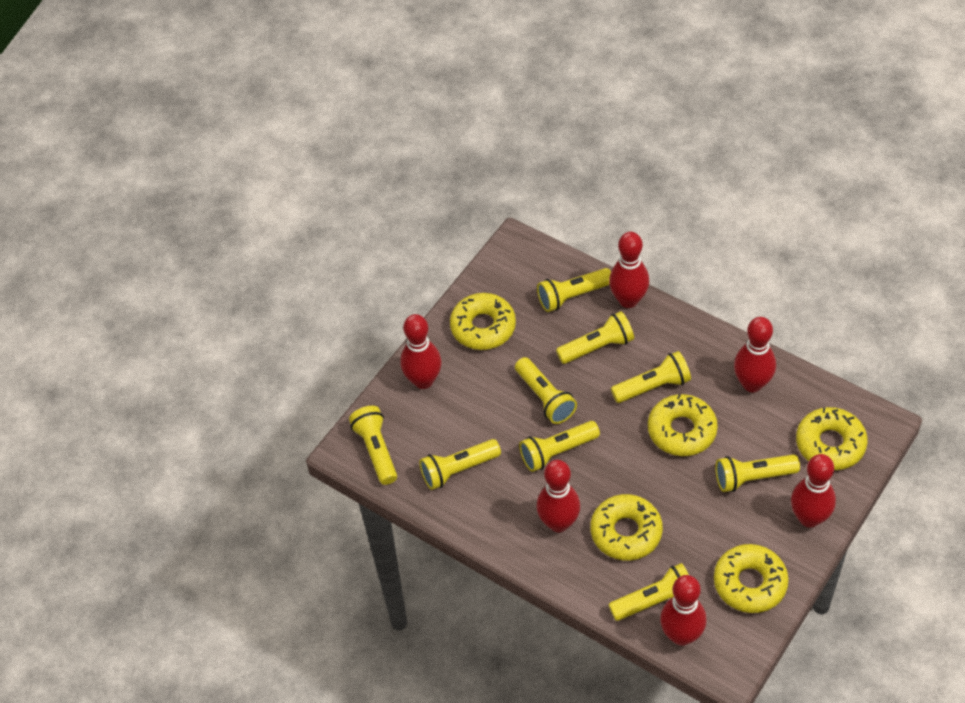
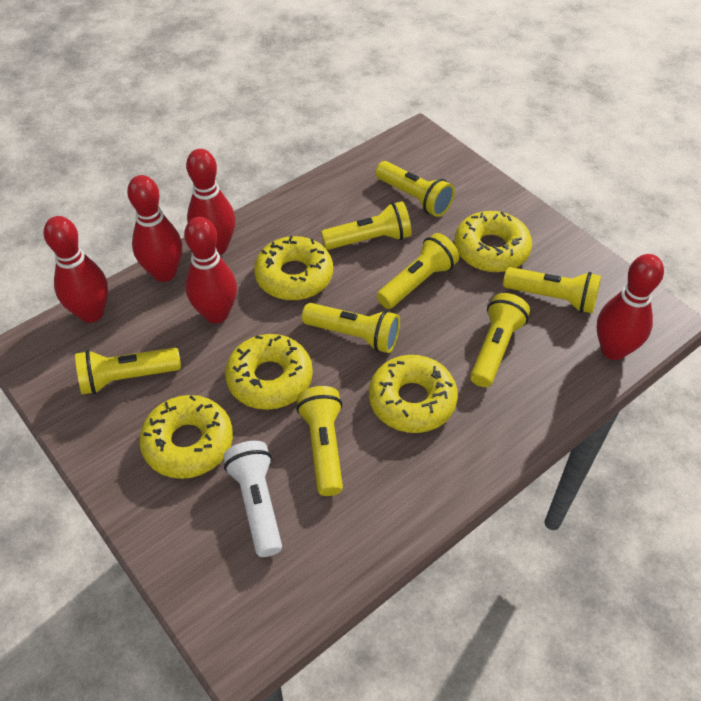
red bowling pin: 6 -> 5
white flashlight: 0 -> 1
yellow flashlight: 9 -> 8

